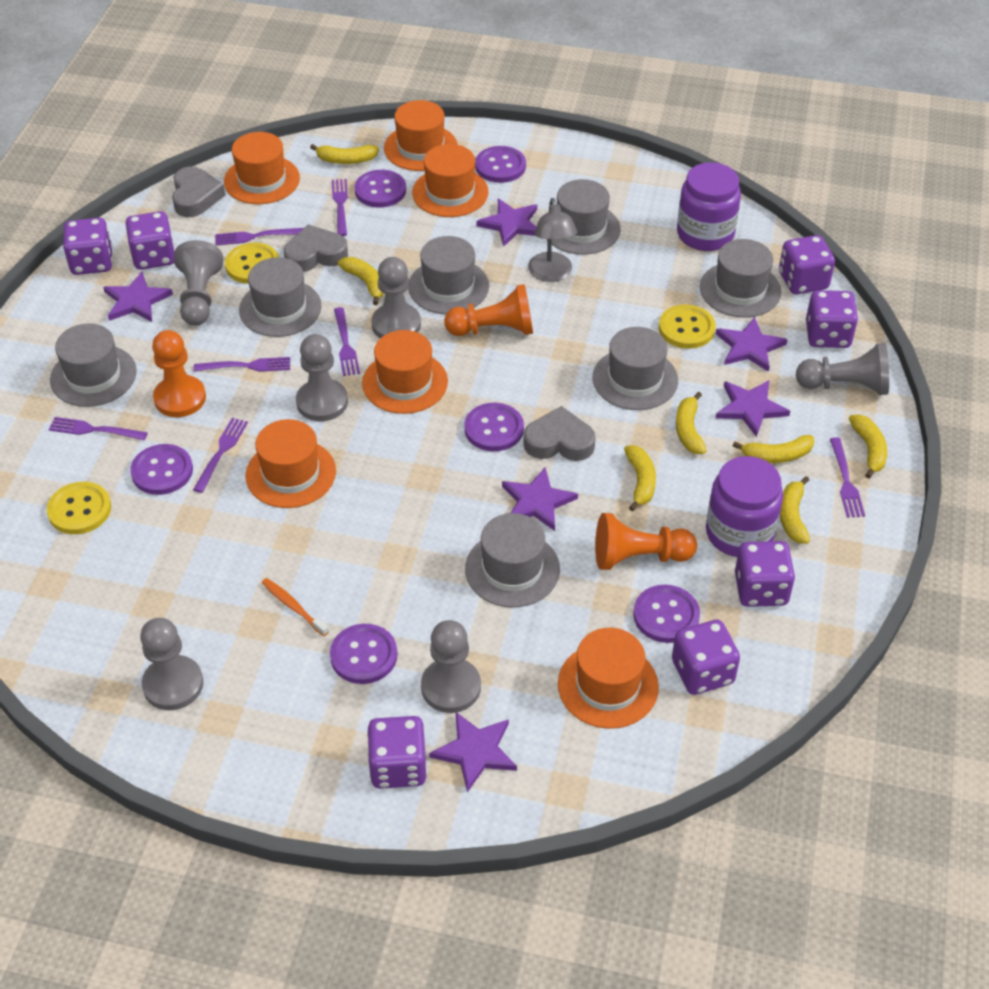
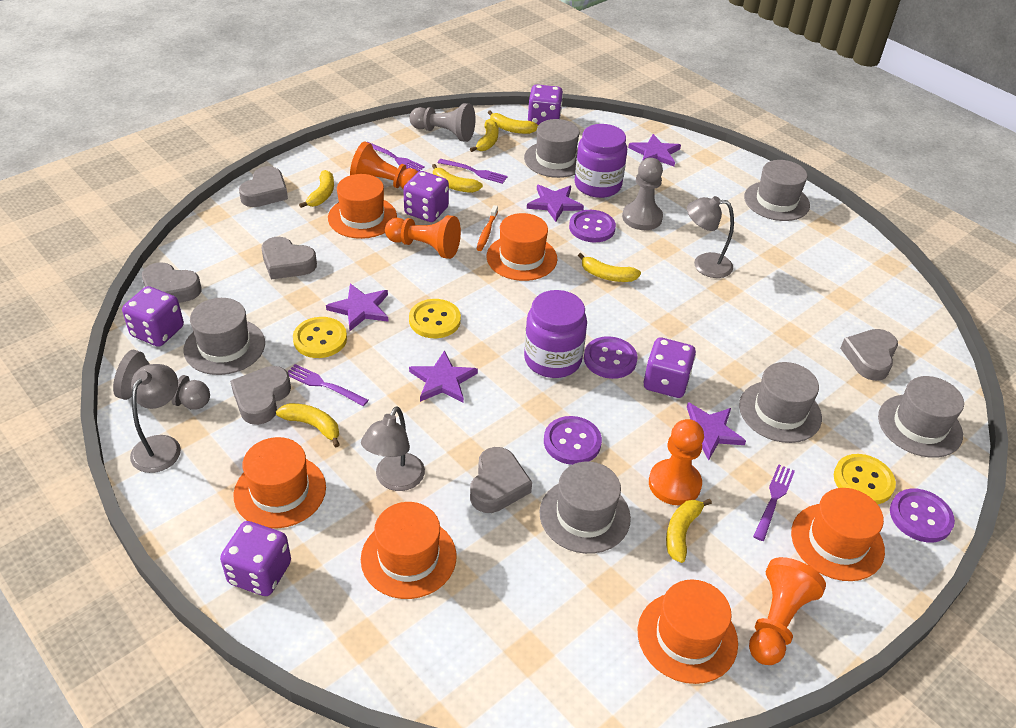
grey hat: 7 -> 6
grey heart: 3 -> 6
grey lamp: 1 -> 3
grey pawn: 6 -> 3
orange pawn: 3 -> 4
purple button: 6 -> 4
purple dice: 7 -> 5
purple fork: 7 -> 4
purple star: 6 -> 5

